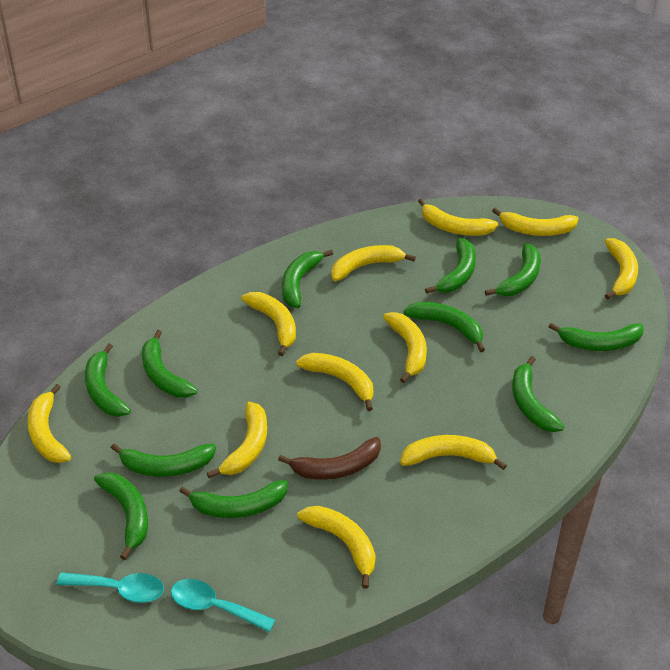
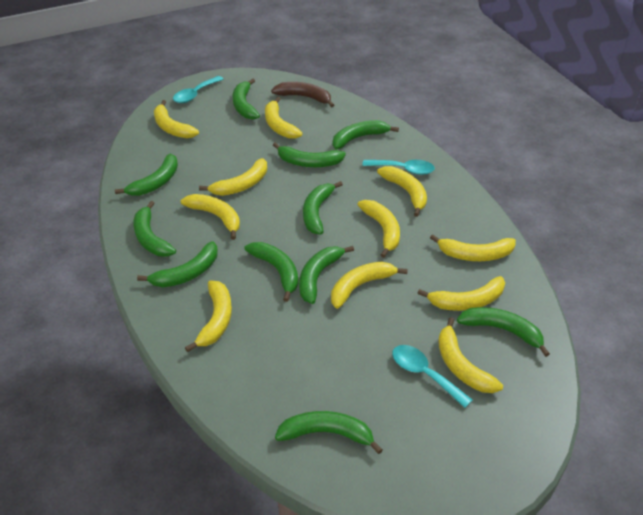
turquoise spoon: 2 -> 3

